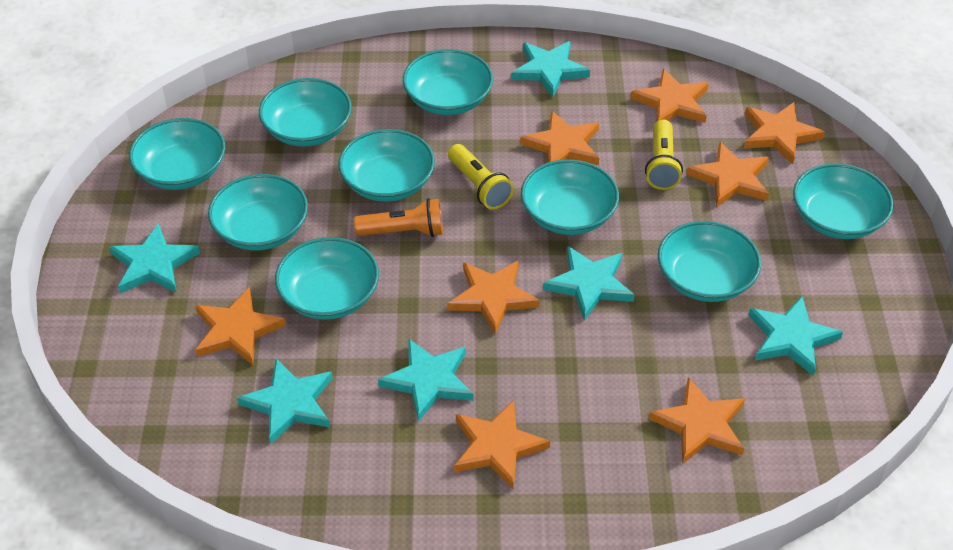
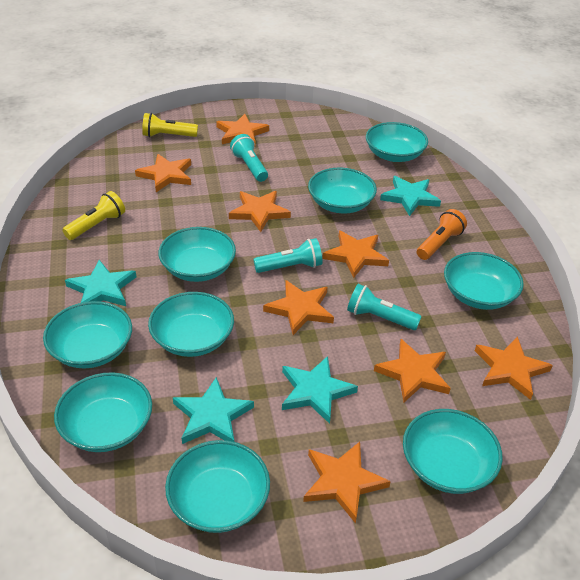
turquoise flashlight: 0 -> 3
turquoise star: 6 -> 4

